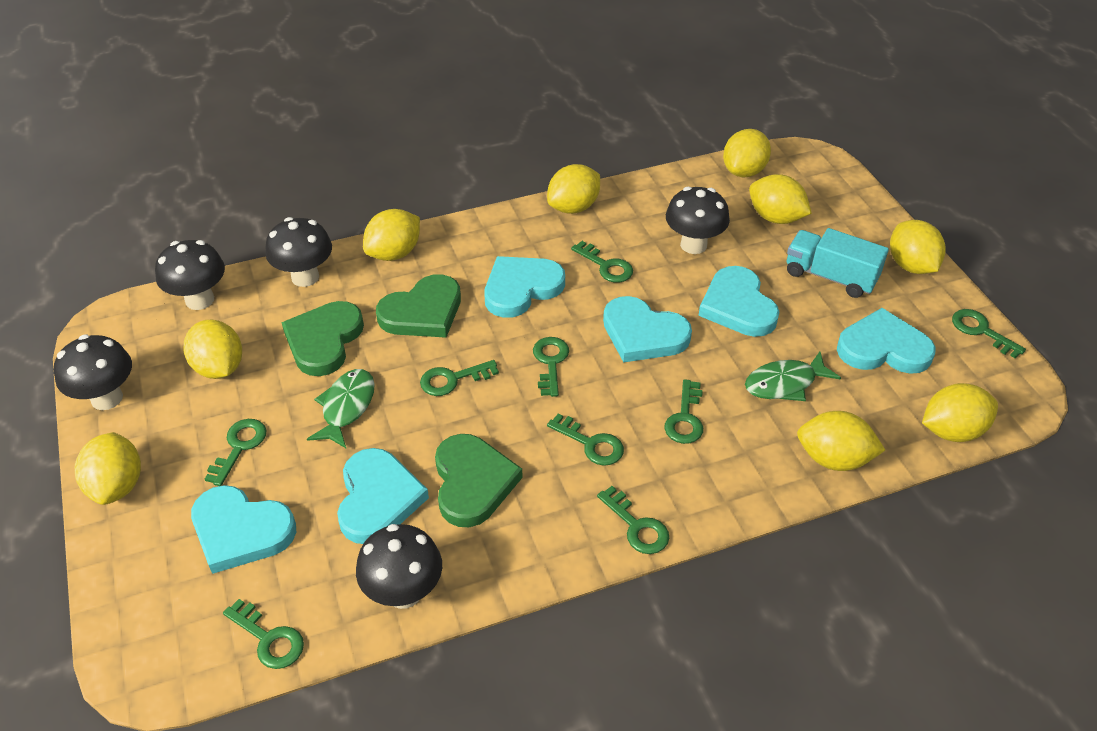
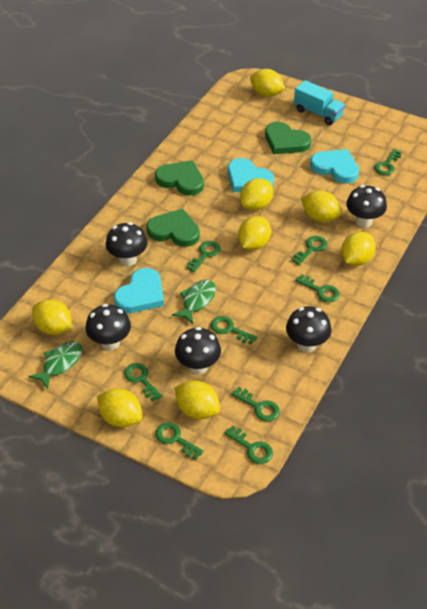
turquoise heart: 6 -> 3
yellow lemon: 9 -> 8

